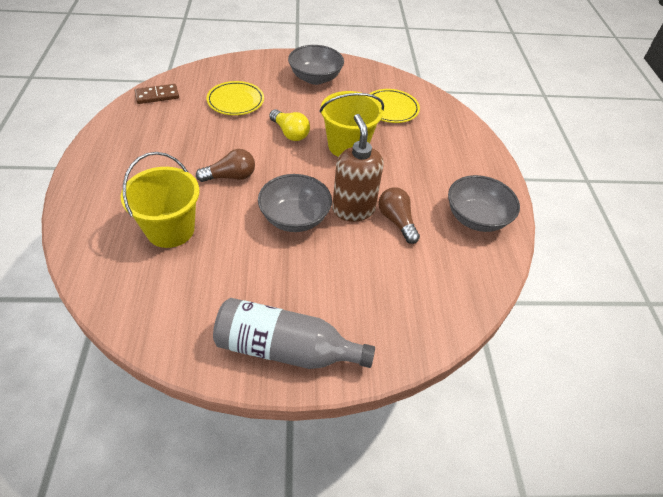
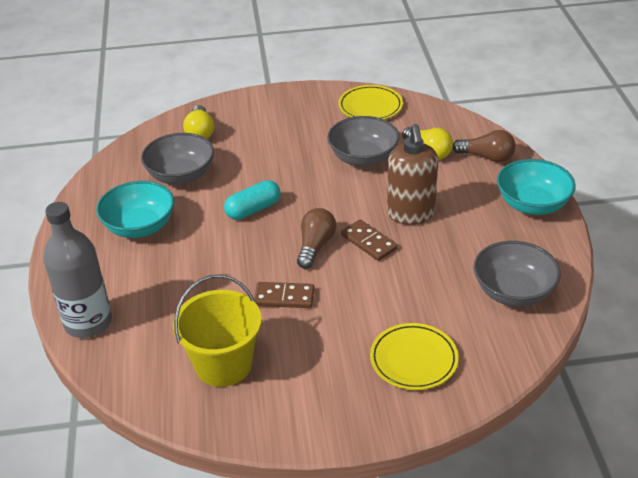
brown domino: 1 -> 2
turquoise bowl: 0 -> 2
turquoise capsule: 0 -> 1
yellow bucket: 2 -> 1
yellow light bulb: 1 -> 2

